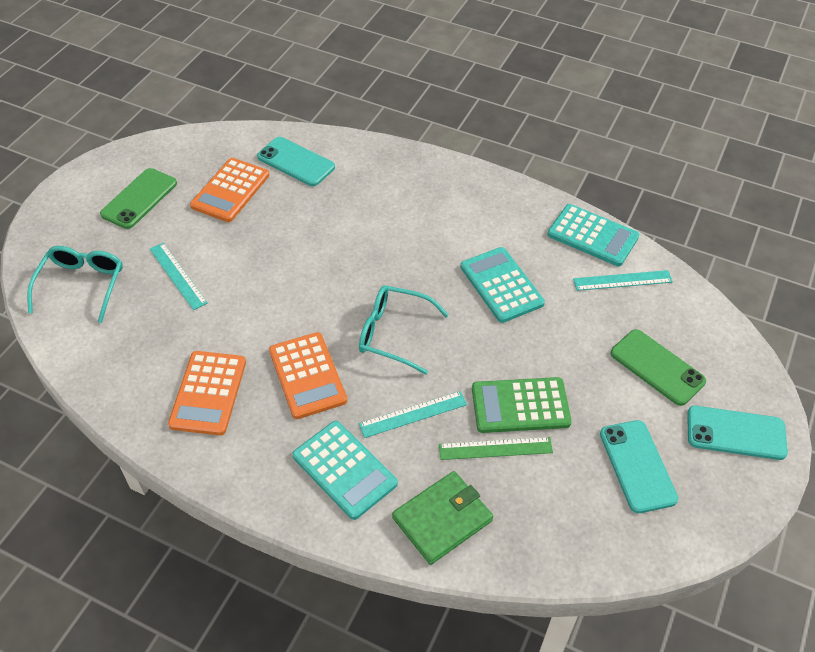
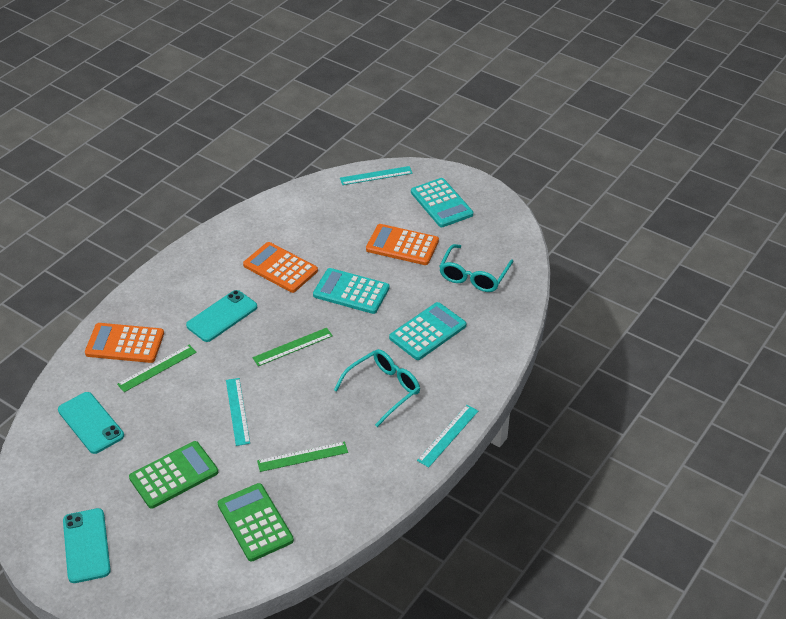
green calculator: 1 -> 2
green phone: 2 -> 0
green ruler: 1 -> 3
green wallet: 1 -> 0

